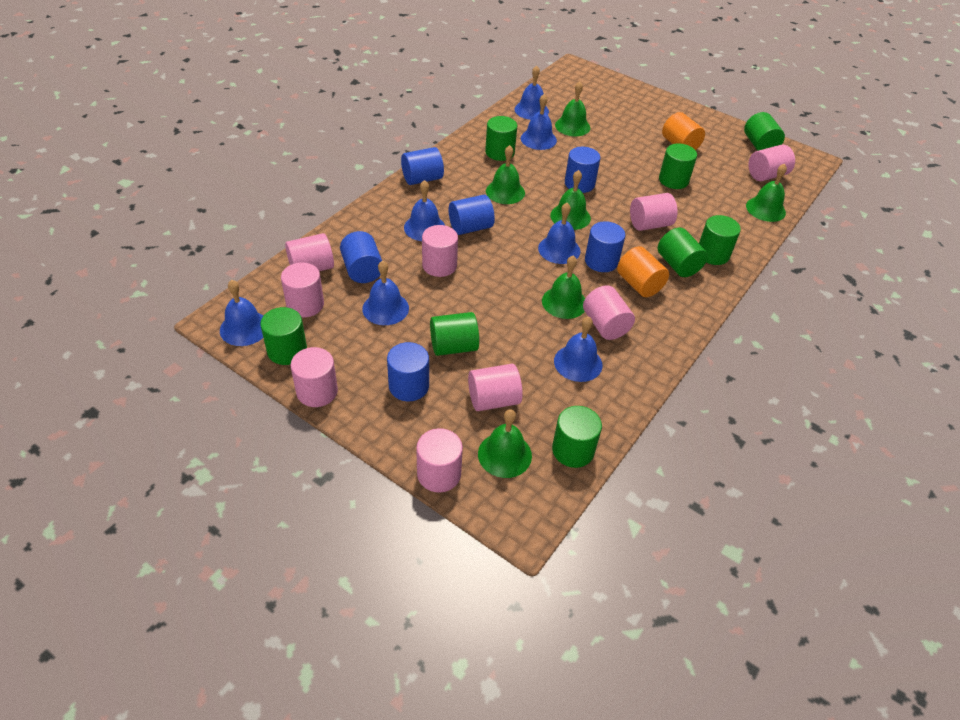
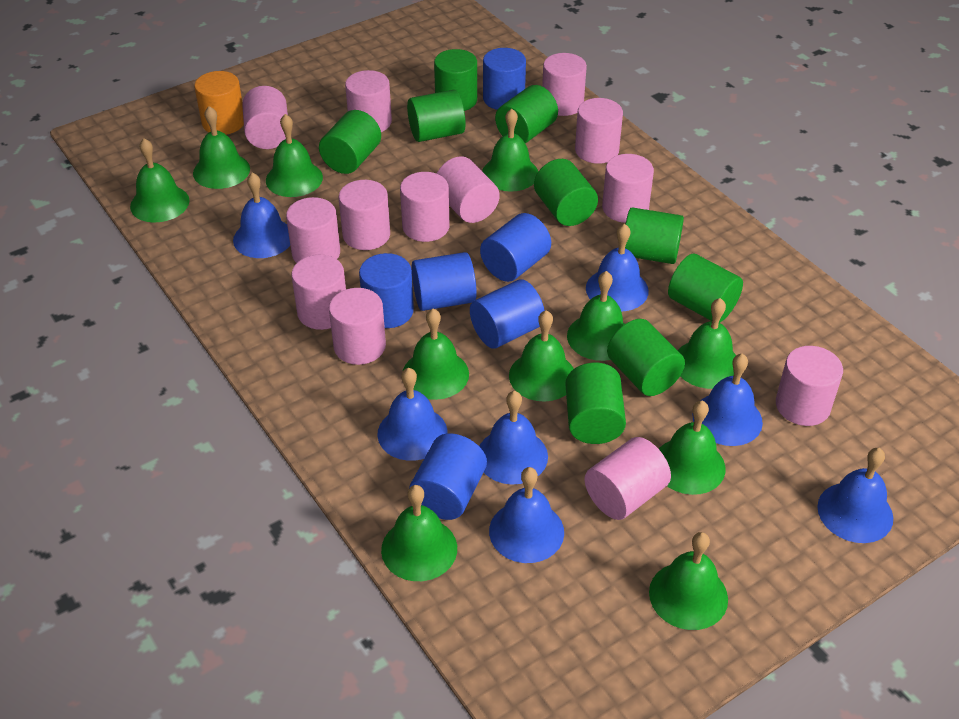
green bell: 6 -> 11
green cylinder: 8 -> 9
orange cylinder: 2 -> 1
pink cylinder: 9 -> 13

